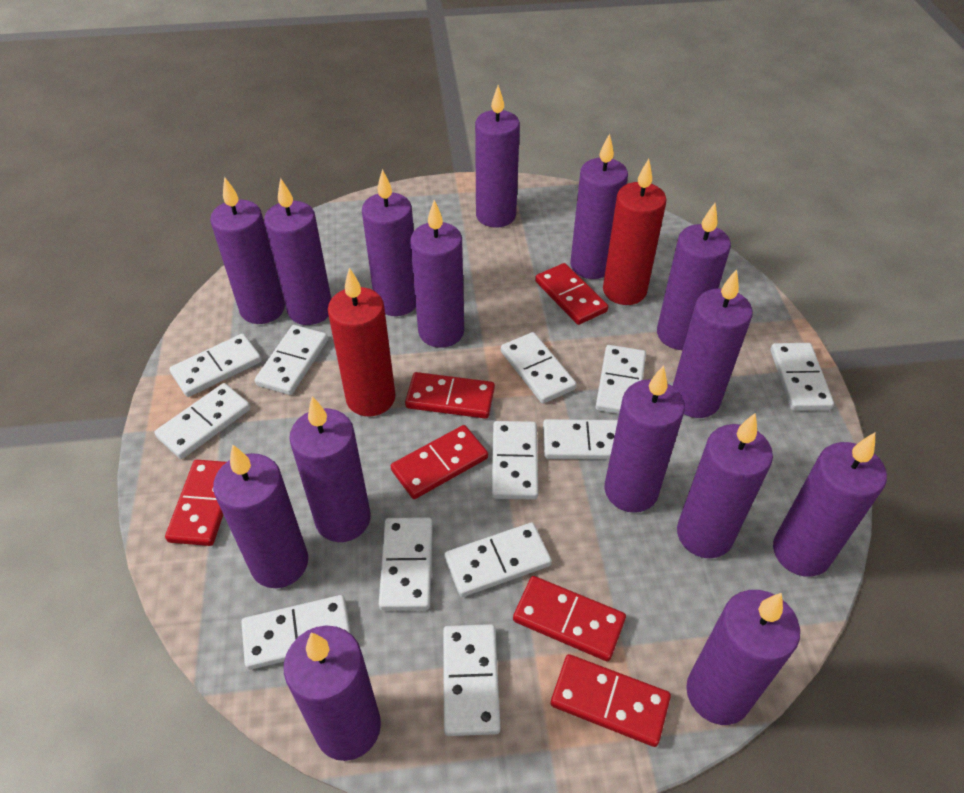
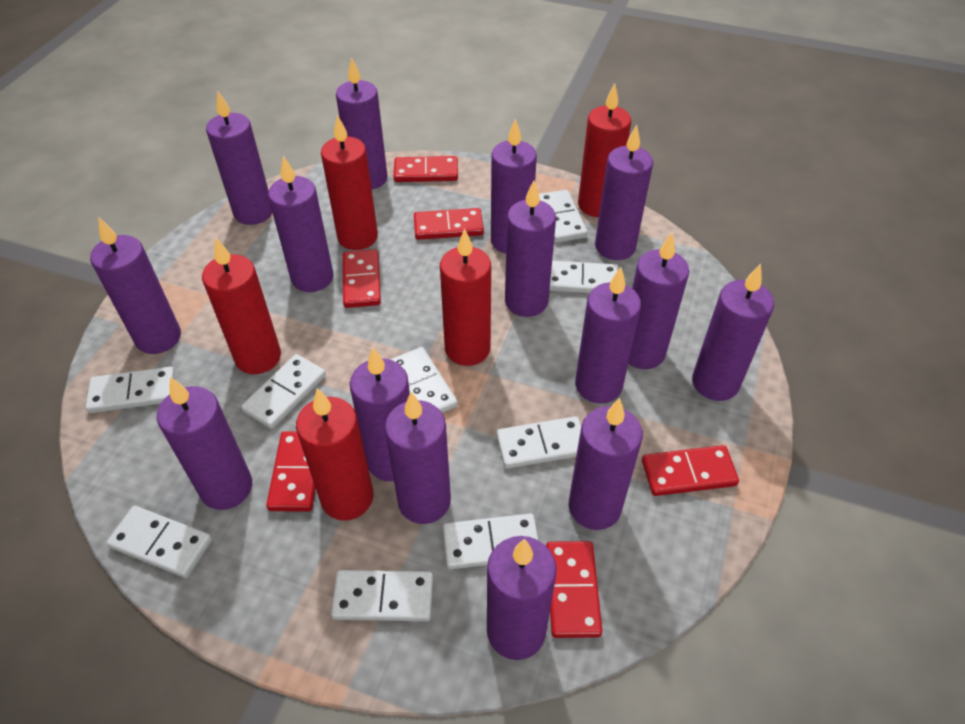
red candle: 2 -> 5
white domino: 12 -> 9

